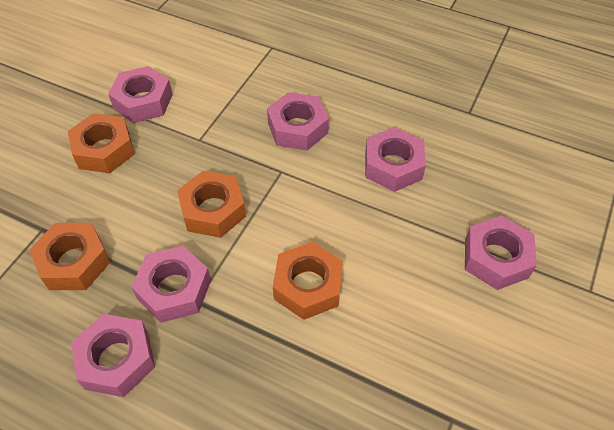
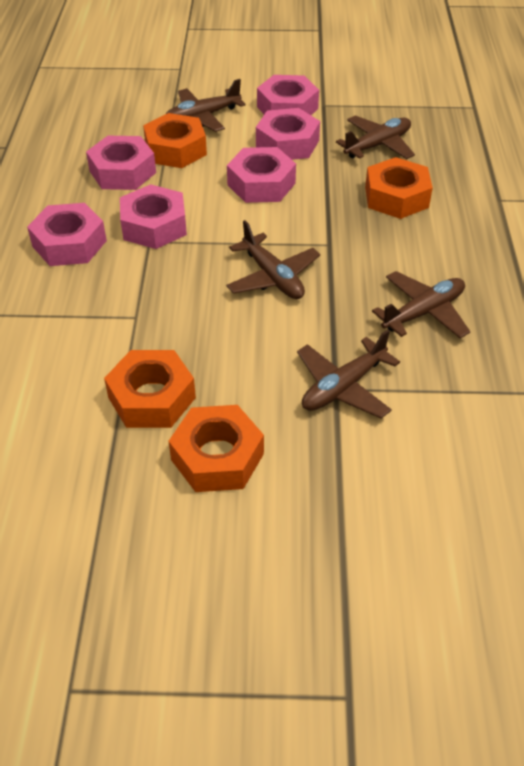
brown plane: 0 -> 5

